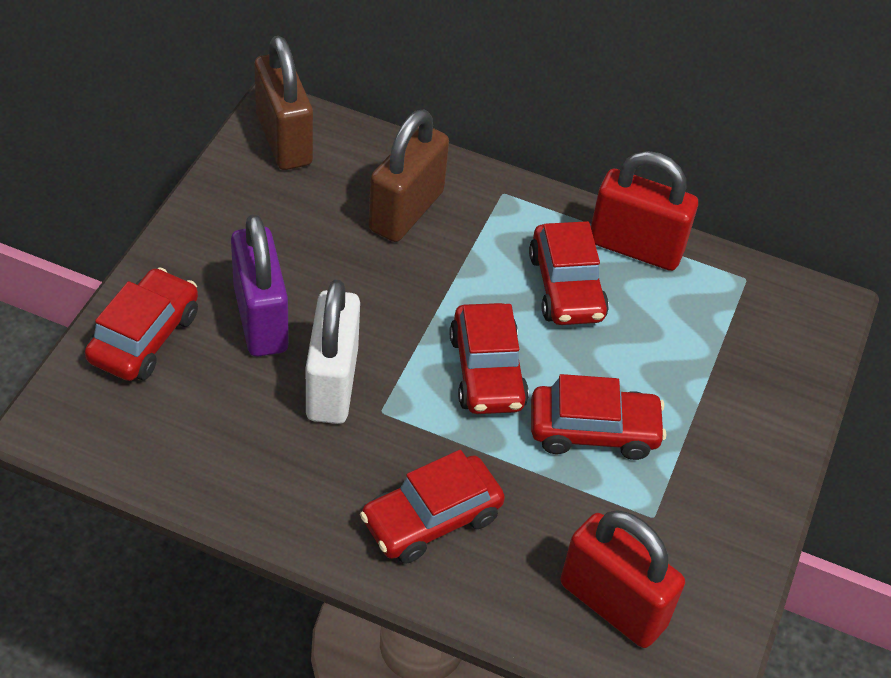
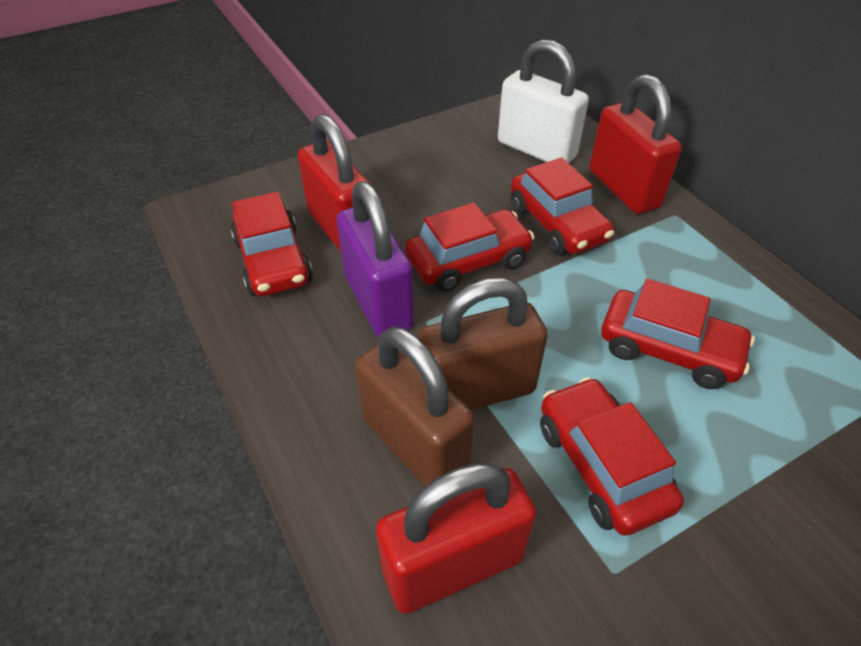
red padlock: 2 -> 3

